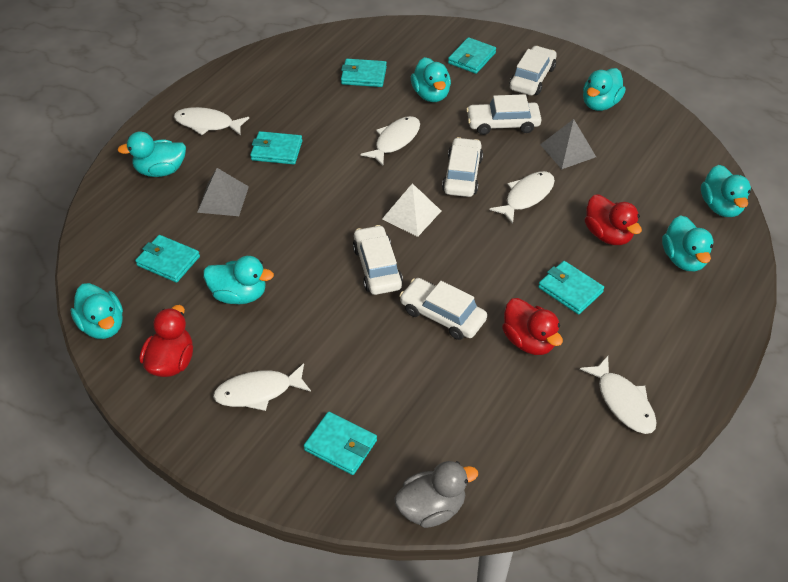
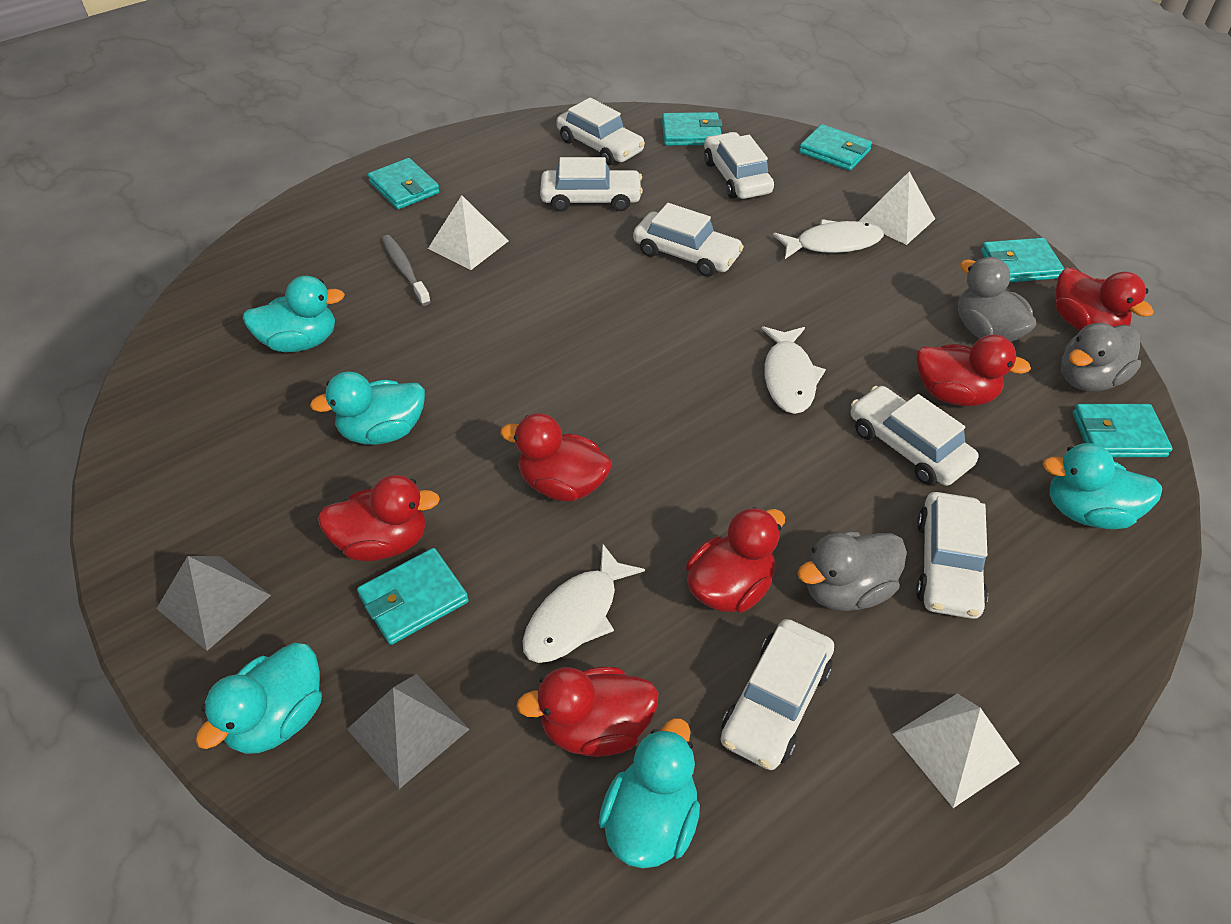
grey duck: 1 -> 3
grey toothbrush: 0 -> 1
red duck: 3 -> 6
turquoise duck: 7 -> 5
white car: 5 -> 7
white fish: 5 -> 3
white pyramid: 1 -> 3

